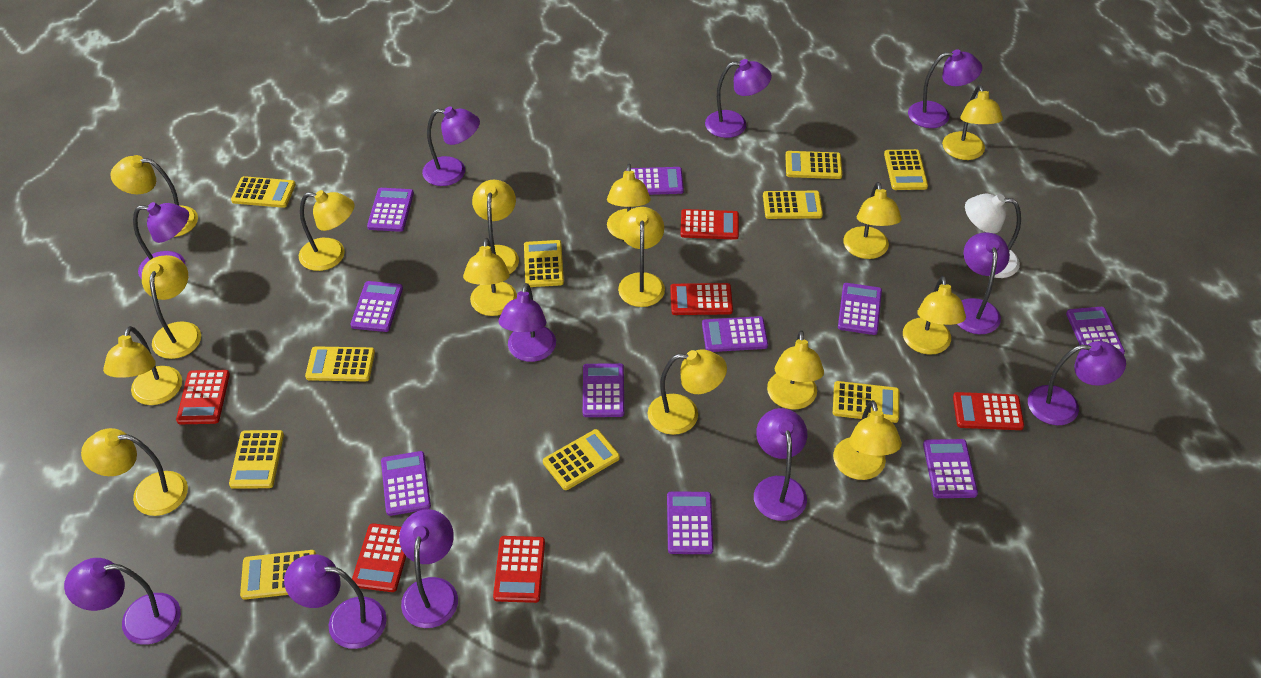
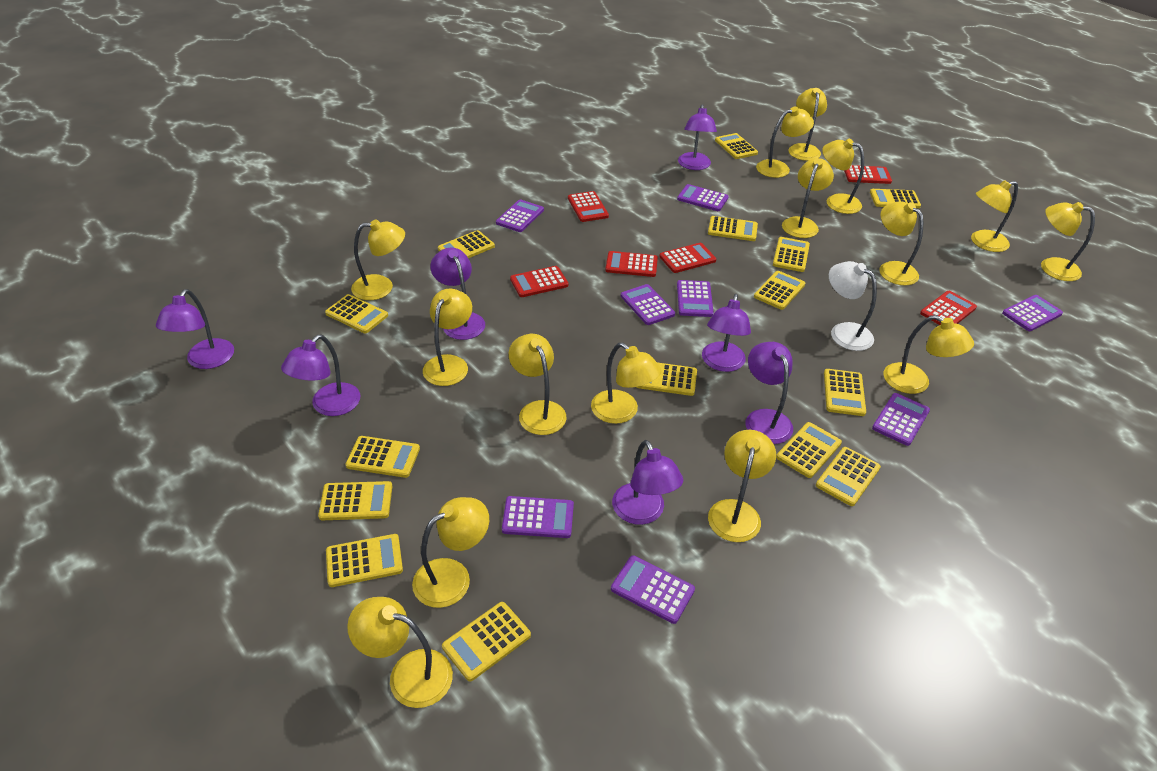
purple calculator: 10 -> 8
purple lamp: 11 -> 7
yellow calculator: 10 -> 15

